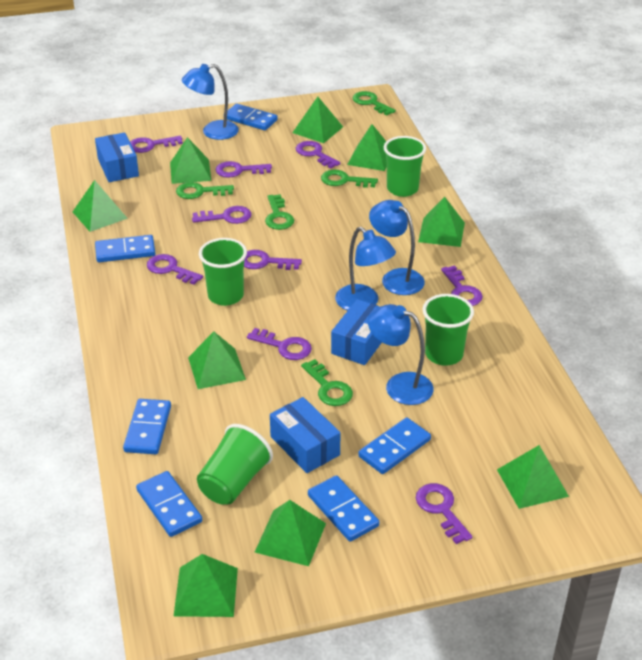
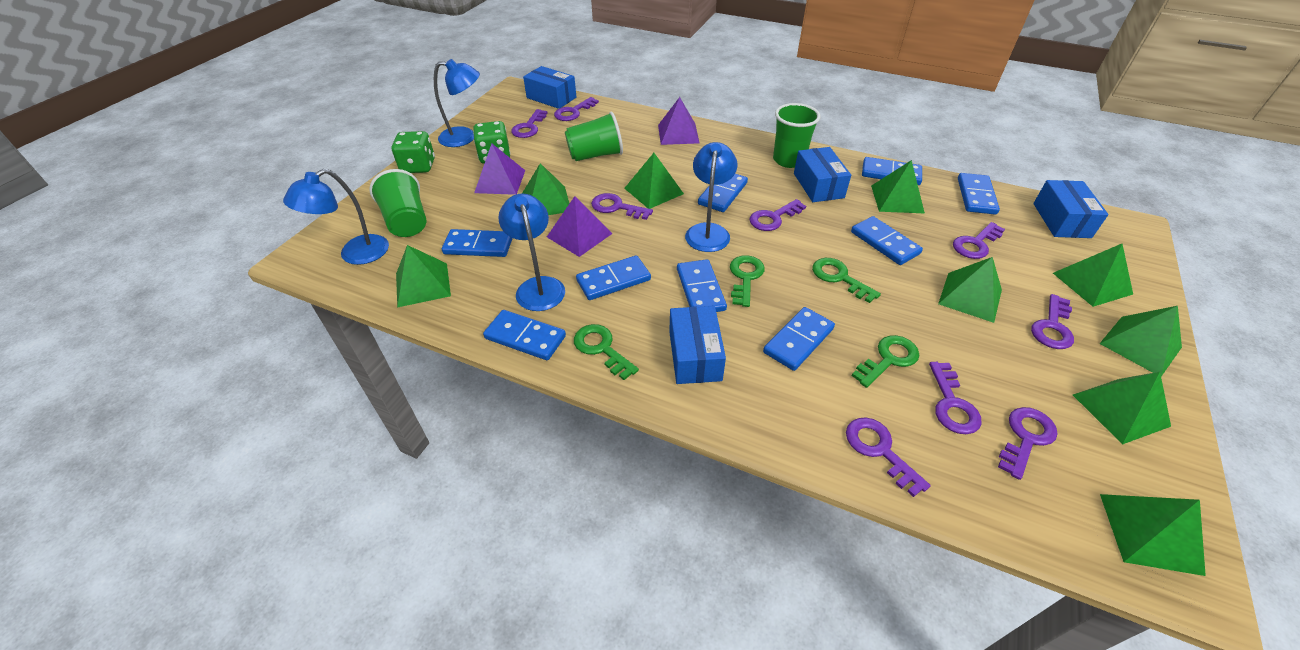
blue box: 3 -> 4
blue domino: 6 -> 9
green cup: 4 -> 3
green dice: 0 -> 2
green key: 5 -> 4
purple pyramid: 0 -> 3

